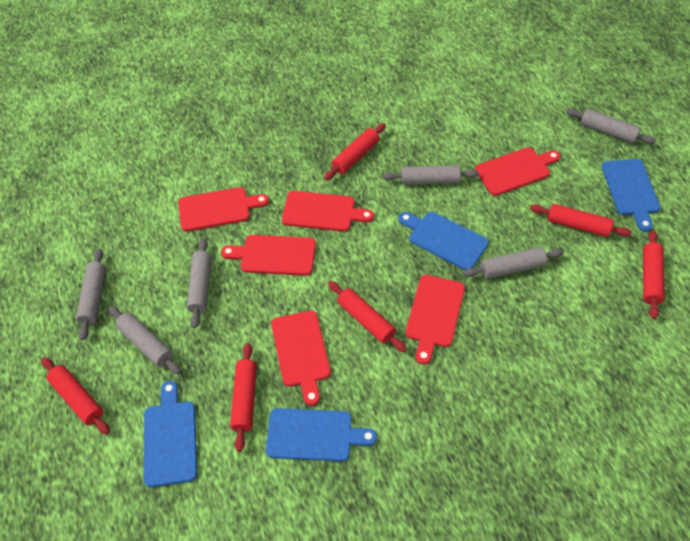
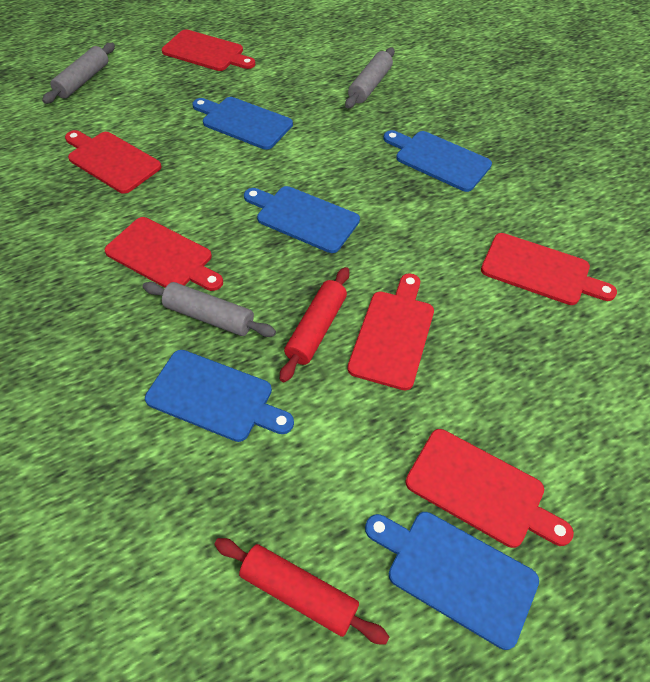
blue cutting board: 4 -> 5
grey rolling pin: 6 -> 3
red rolling pin: 6 -> 2

